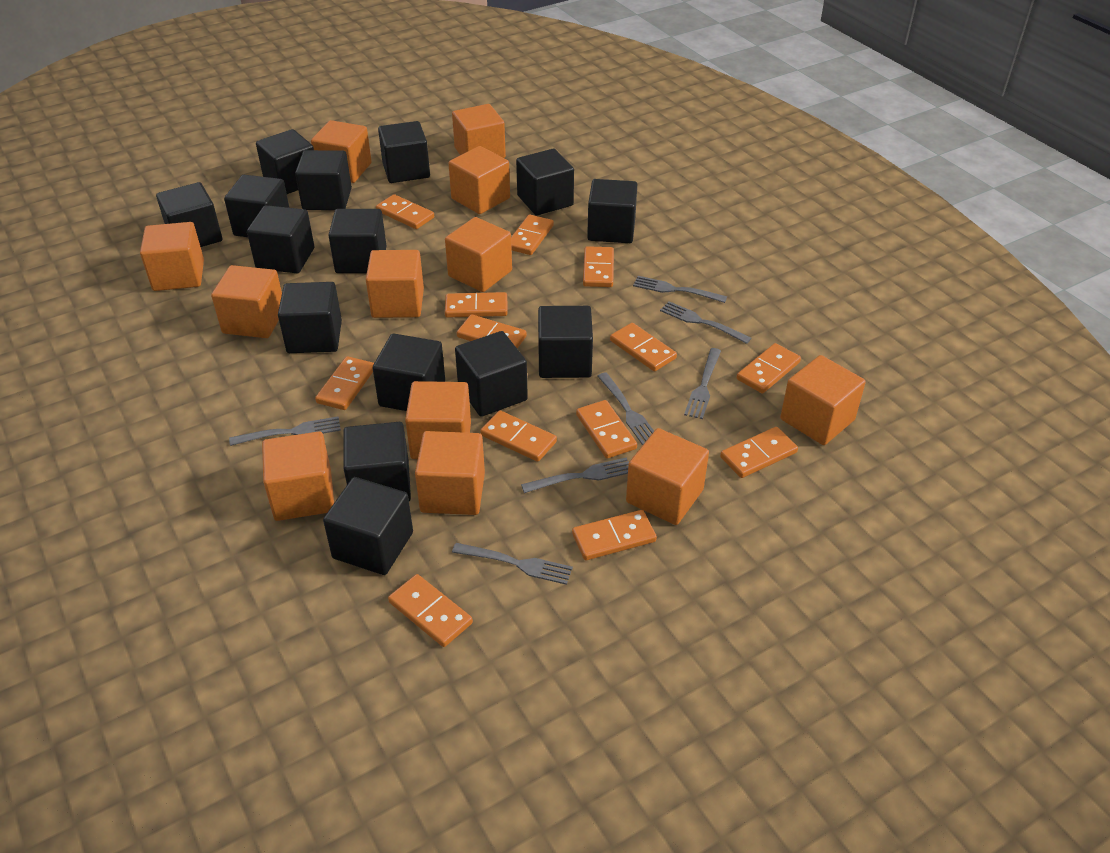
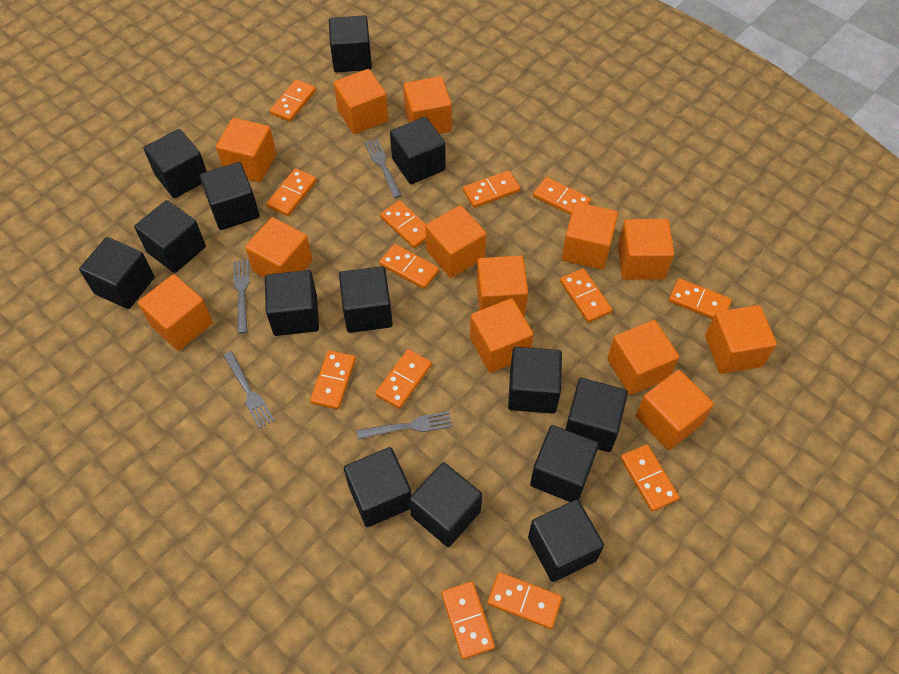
black cube: 15 -> 14
grey fork: 7 -> 4
orange cube: 12 -> 13

